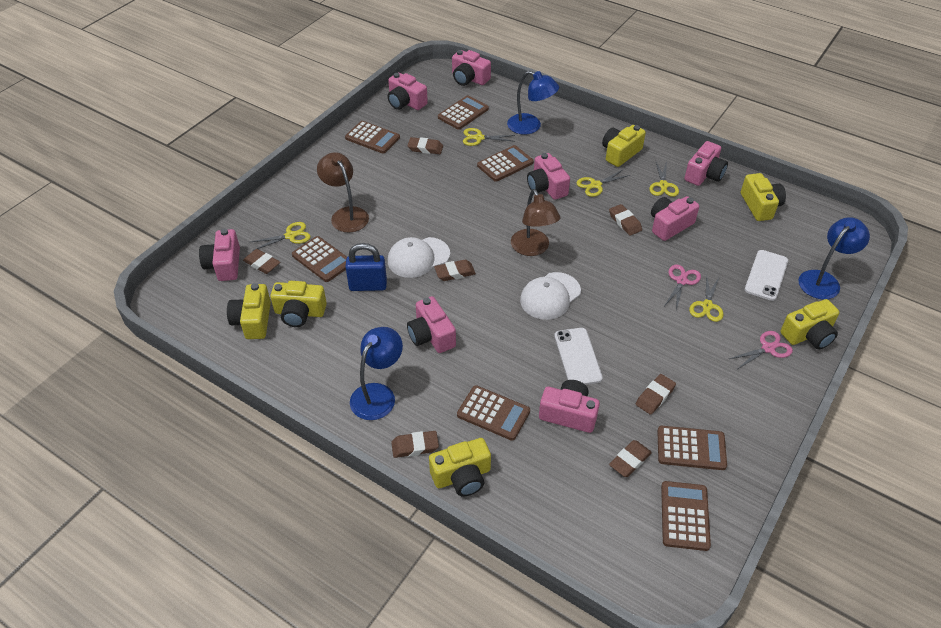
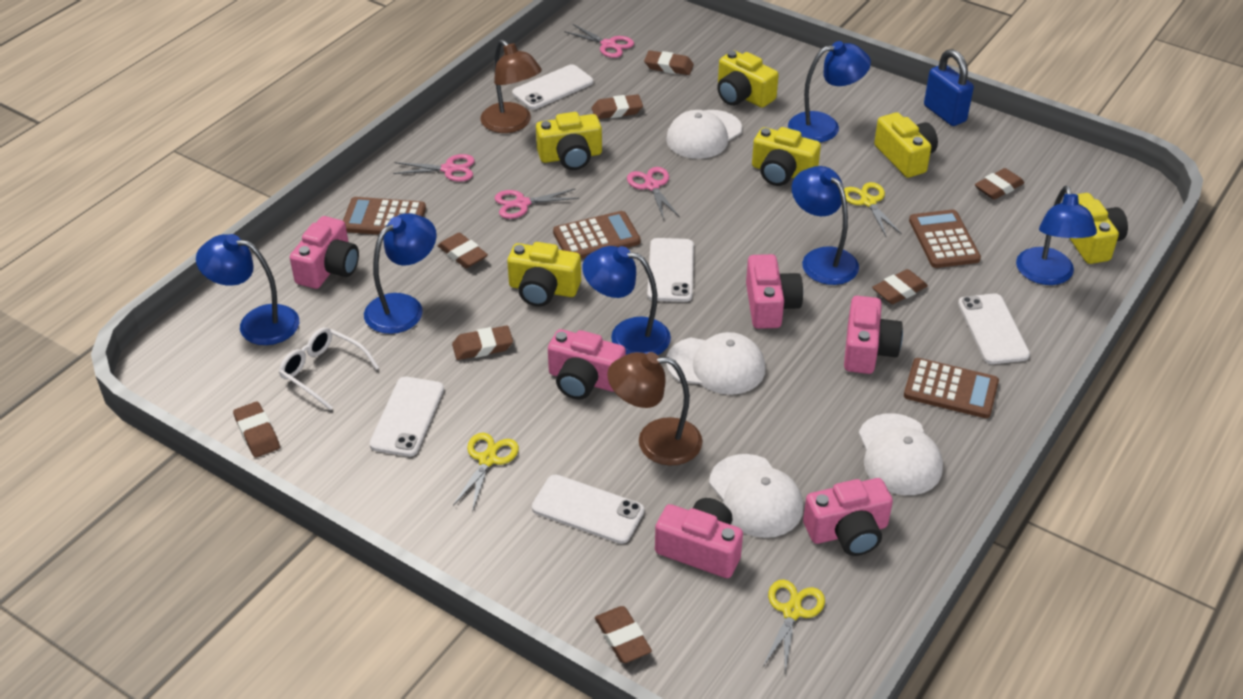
blue lamp: 3 -> 6
brown calculator: 7 -> 4
brown eraser: 7 -> 8
pink camera: 8 -> 6
pink scissors: 2 -> 4
white cap: 2 -> 4
white glasses: 0 -> 1
white phone: 2 -> 5
yellow scissors: 5 -> 3

